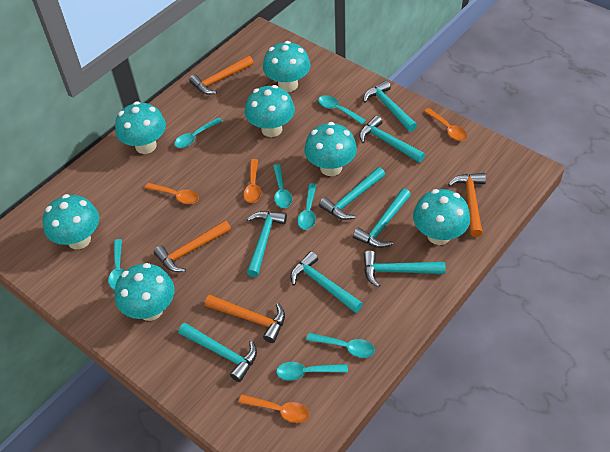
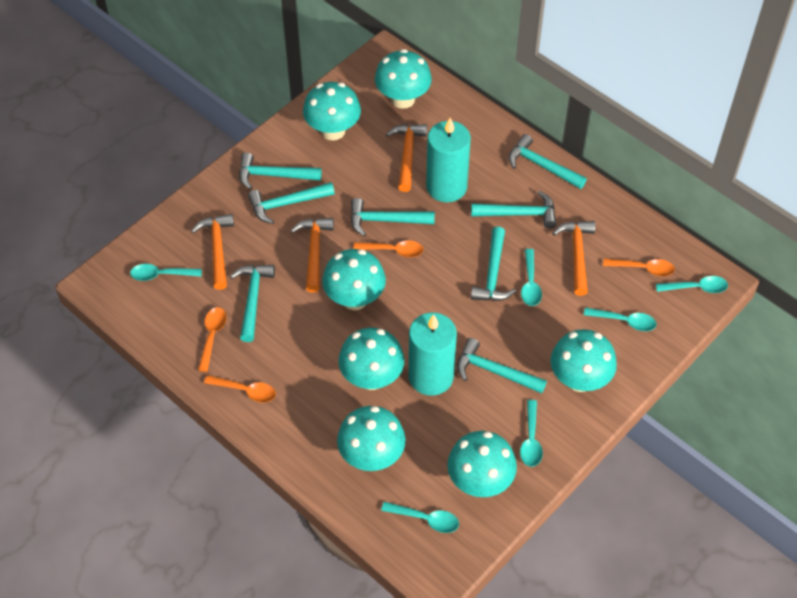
turquoise candle: 0 -> 2
turquoise spoon: 7 -> 6

